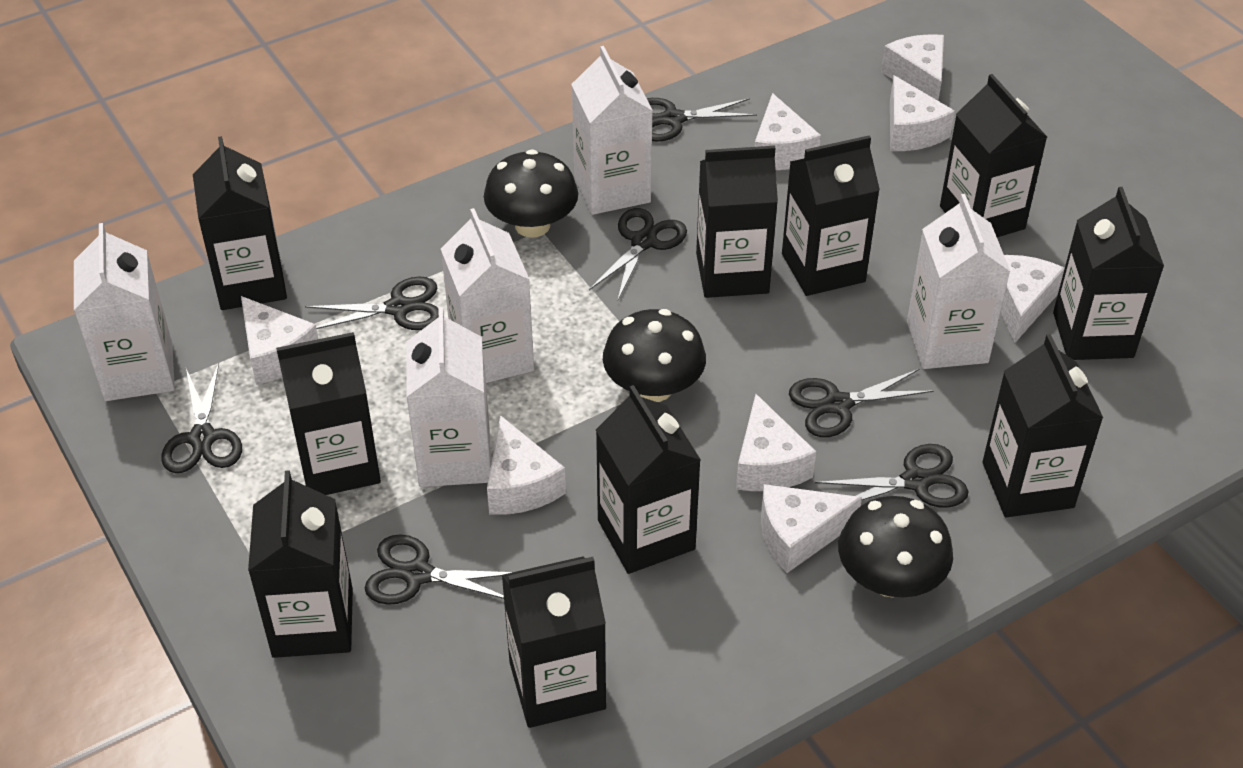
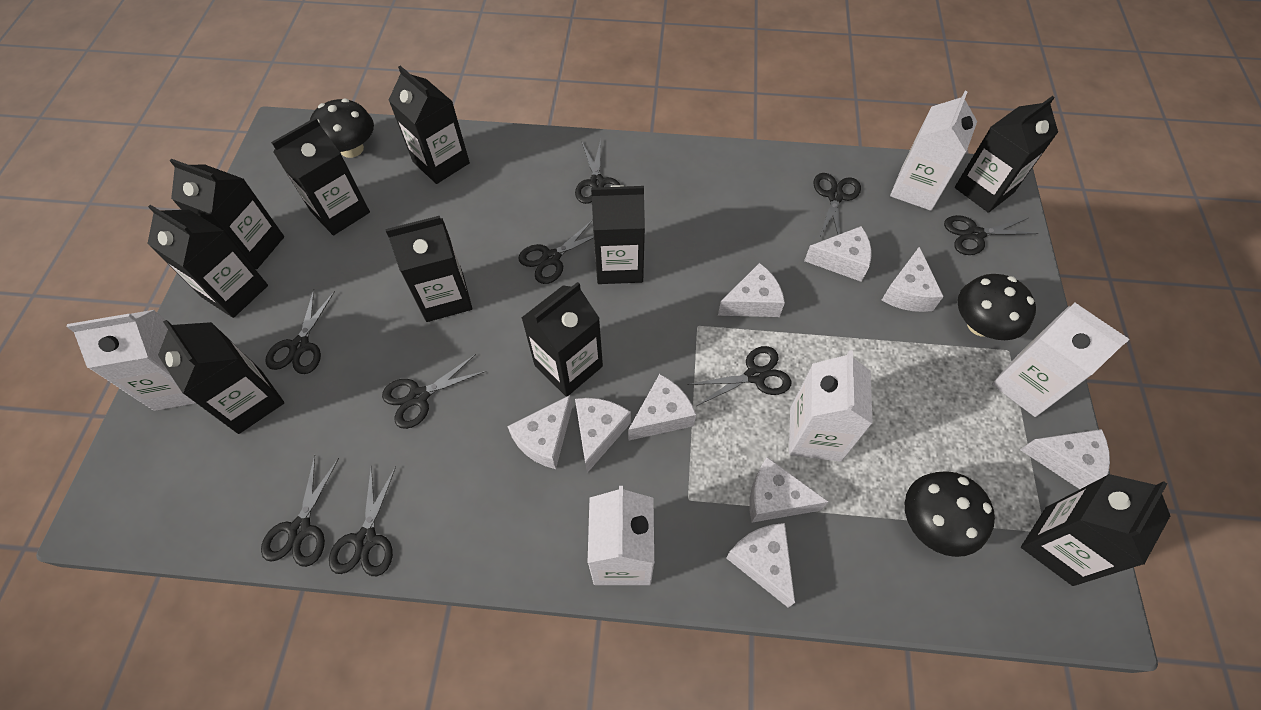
black scissors: 7 -> 9
white cheese: 8 -> 9

